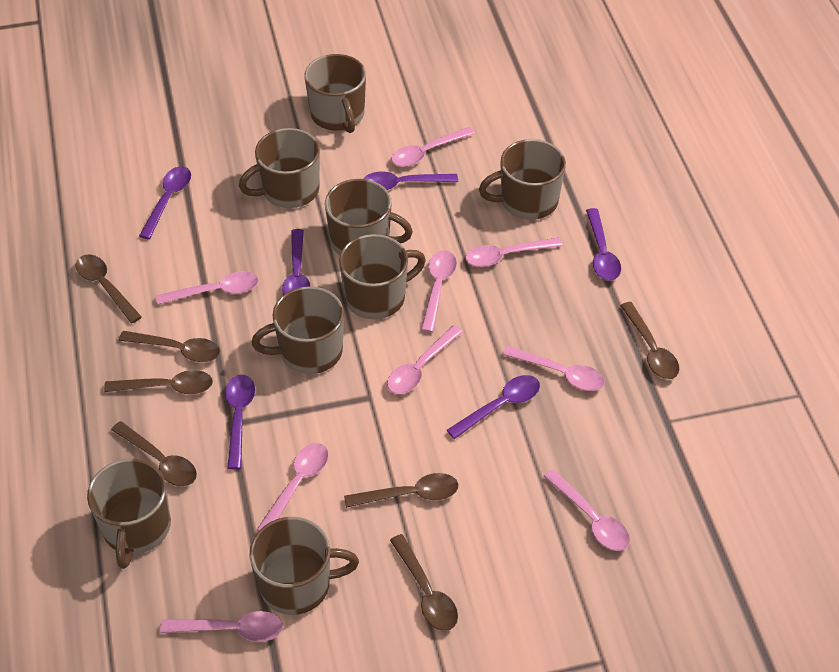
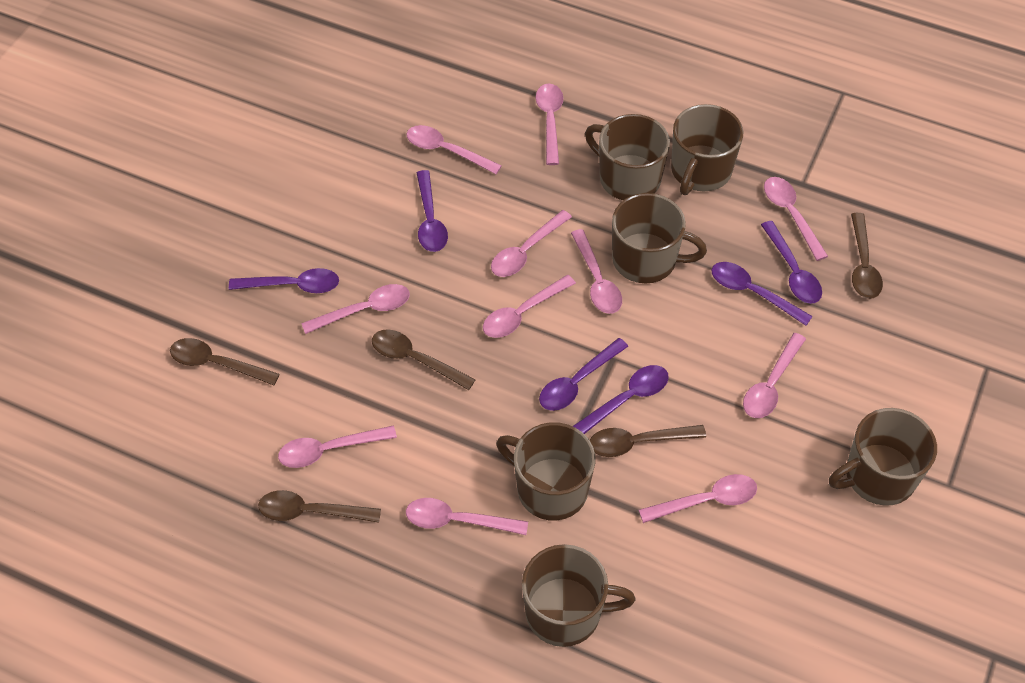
brown mug: 8 -> 6
brown spoon: 7 -> 5
pink spoon: 9 -> 11

